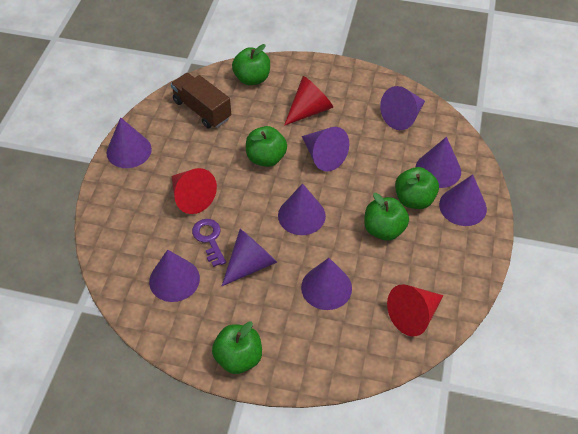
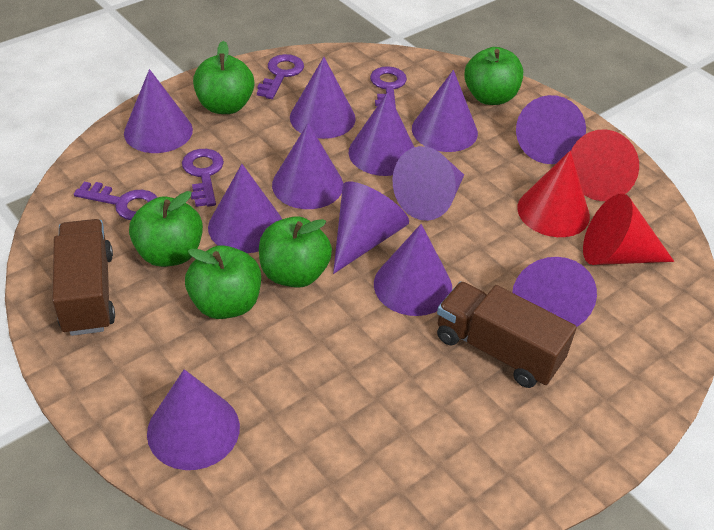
brown truck: 1 -> 2
purple cone: 9 -> 12
purple key: 1 -> 4

